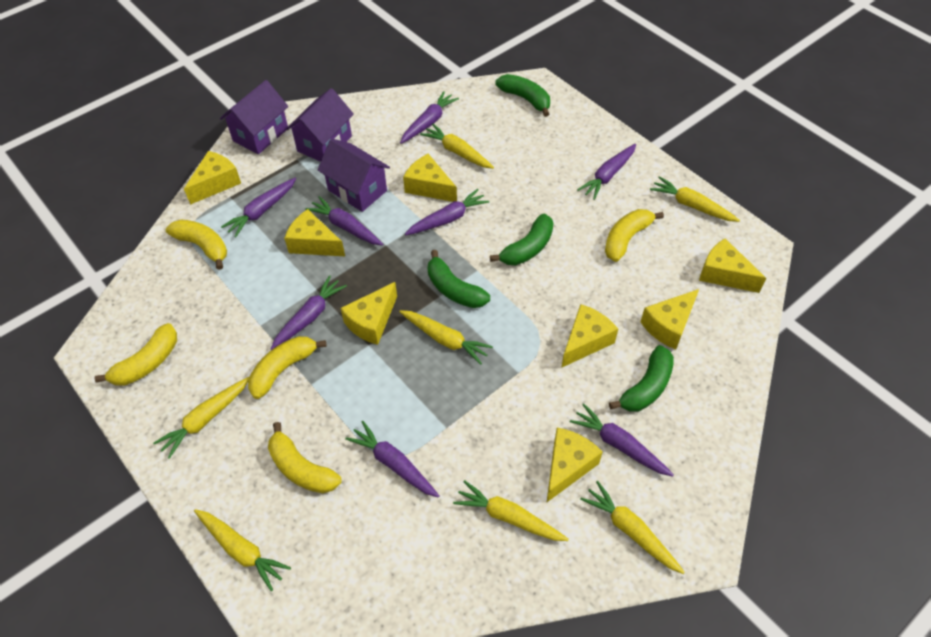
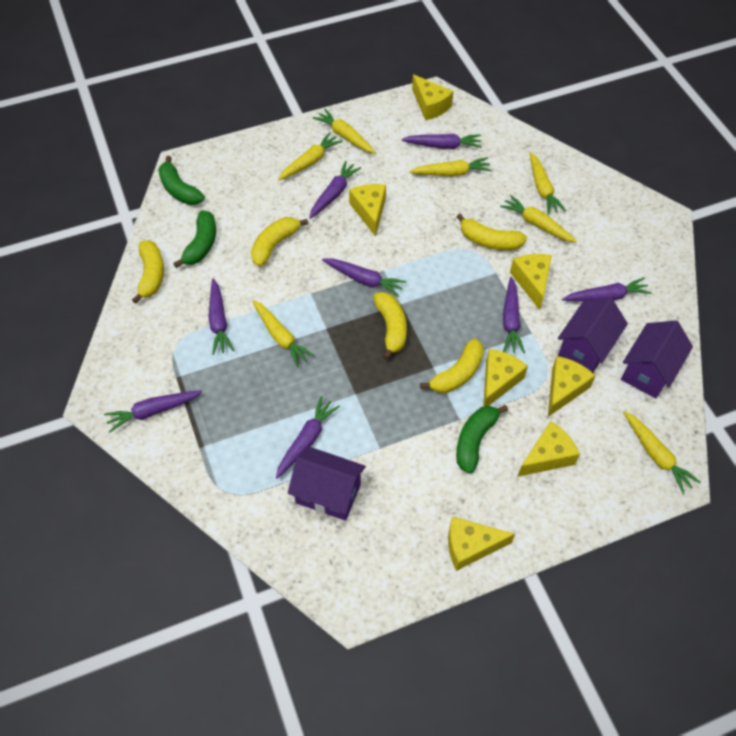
green banana: 4 -> 3
yellow cheese: 8 -> 7

